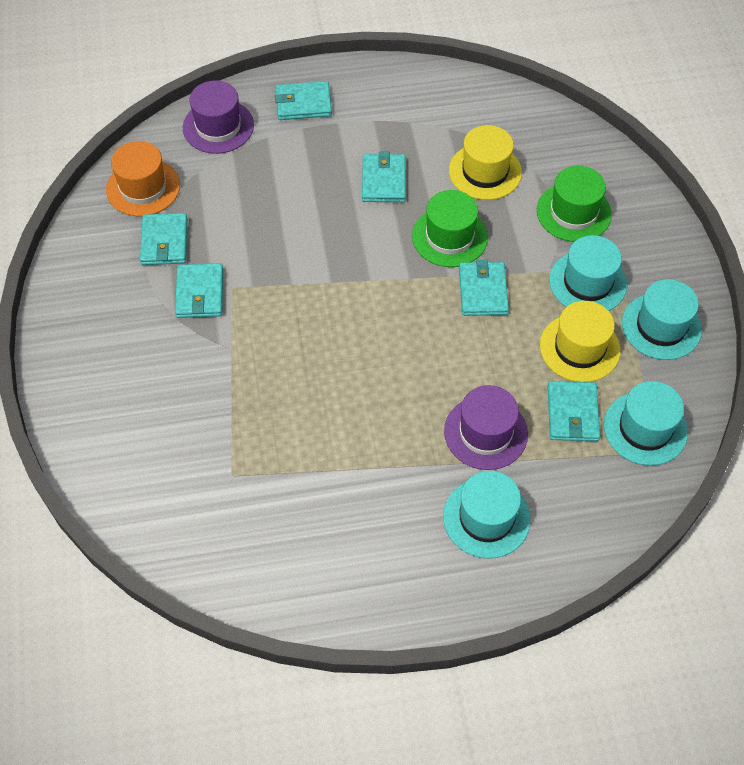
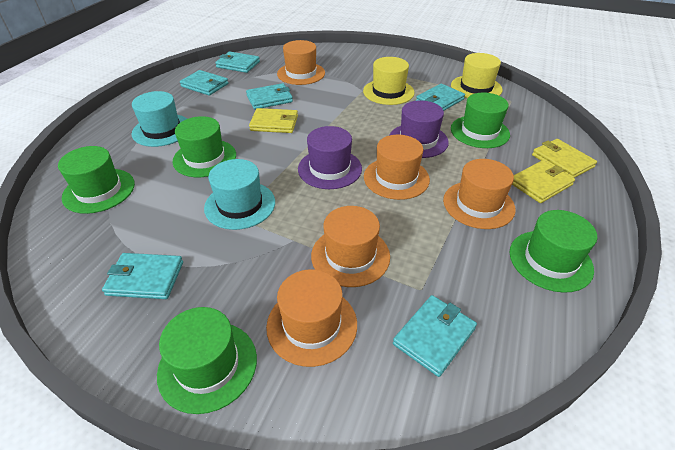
green hat: 2 -> 5
orange hat: 1 -> 5
turquoise hat: 4 -> 2
yellow wallet: 0 -> 3

